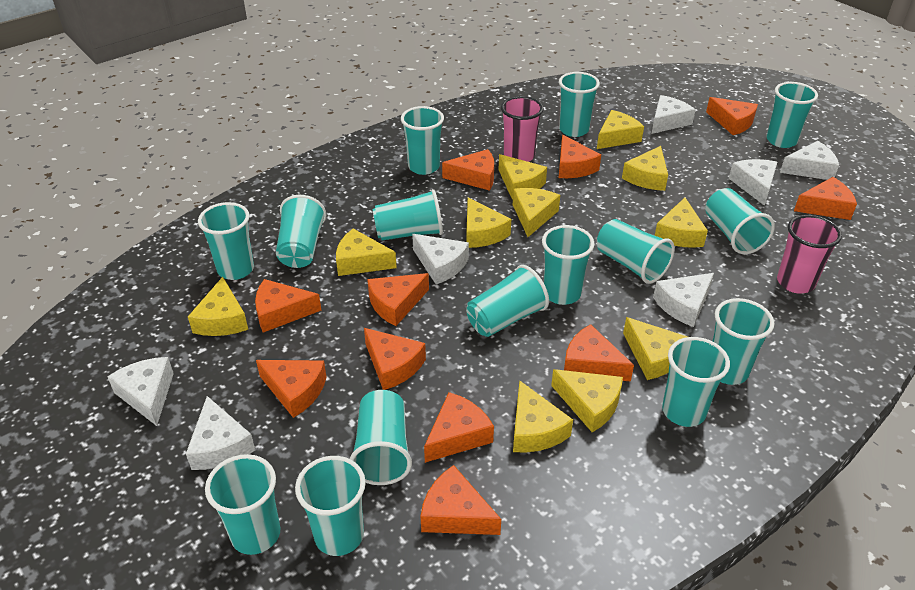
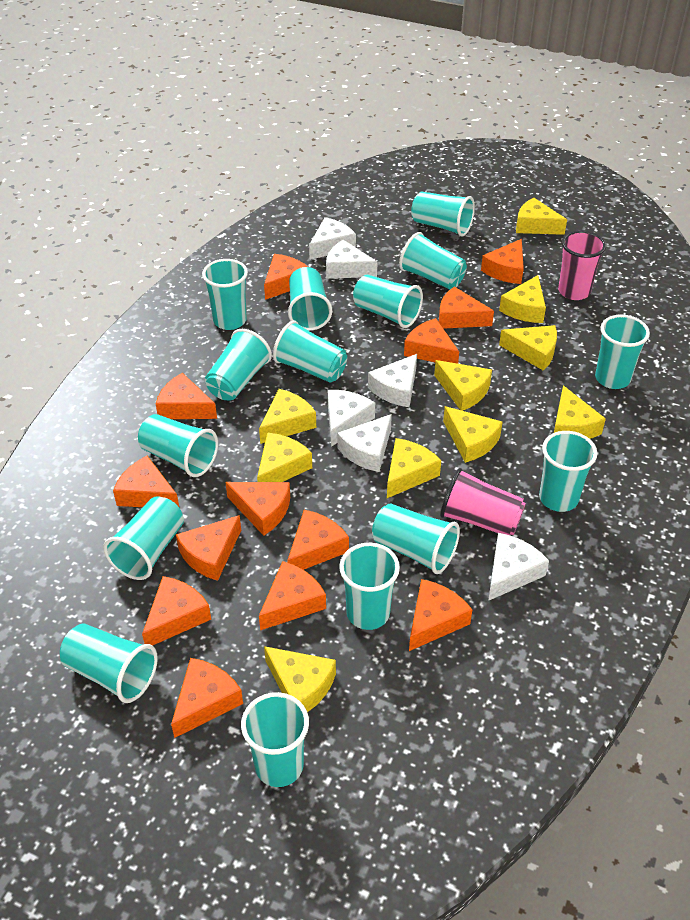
orange cheese: 11 -> 13
white cheese: 7 -> 6
yellow cheese: 11 -> 10

